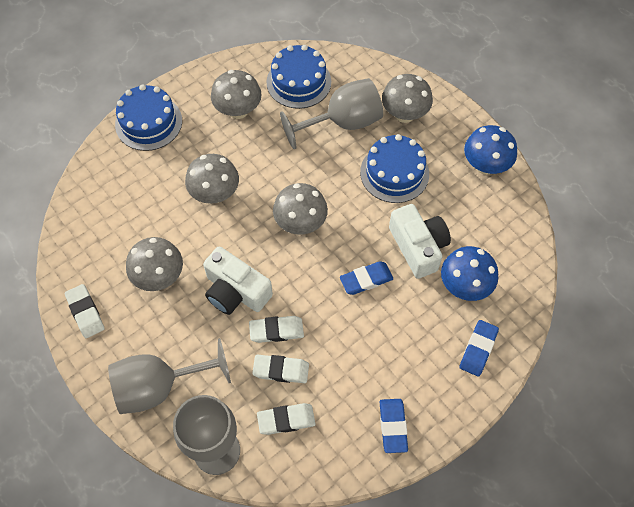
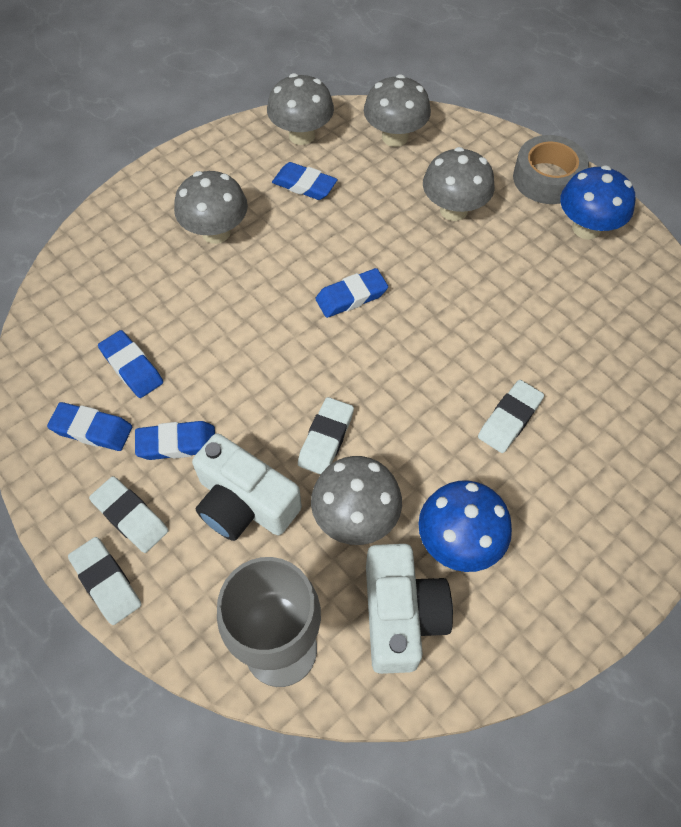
blue cake: 3 -> 0
blue eraser: 3 -> 5
grey goblet: 3 -> 1
grey tape: 0 -> 1

